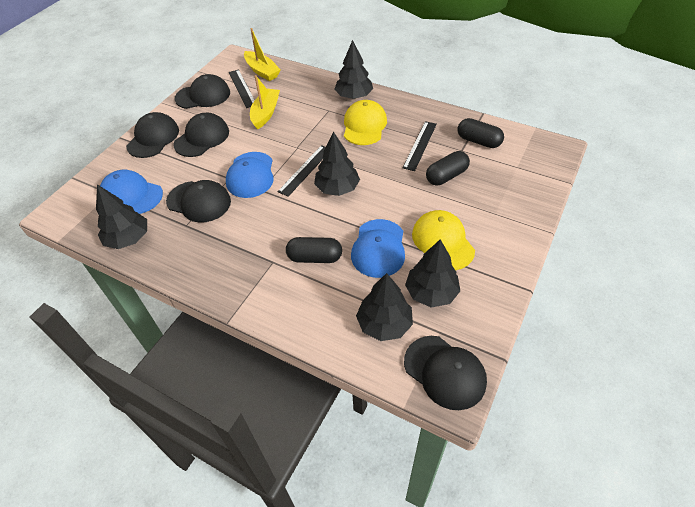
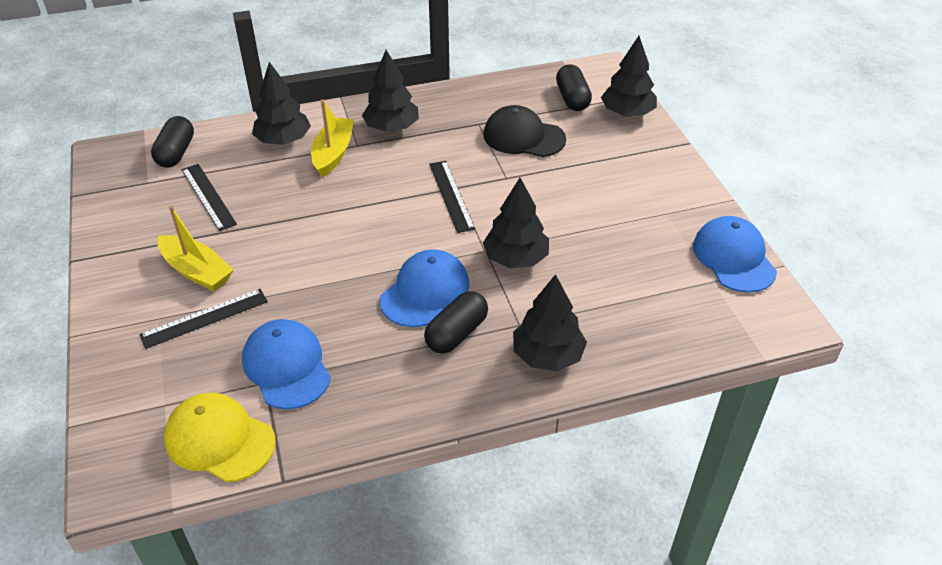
black cap: 5 -> 1
yellow cap: 2 -> 1

